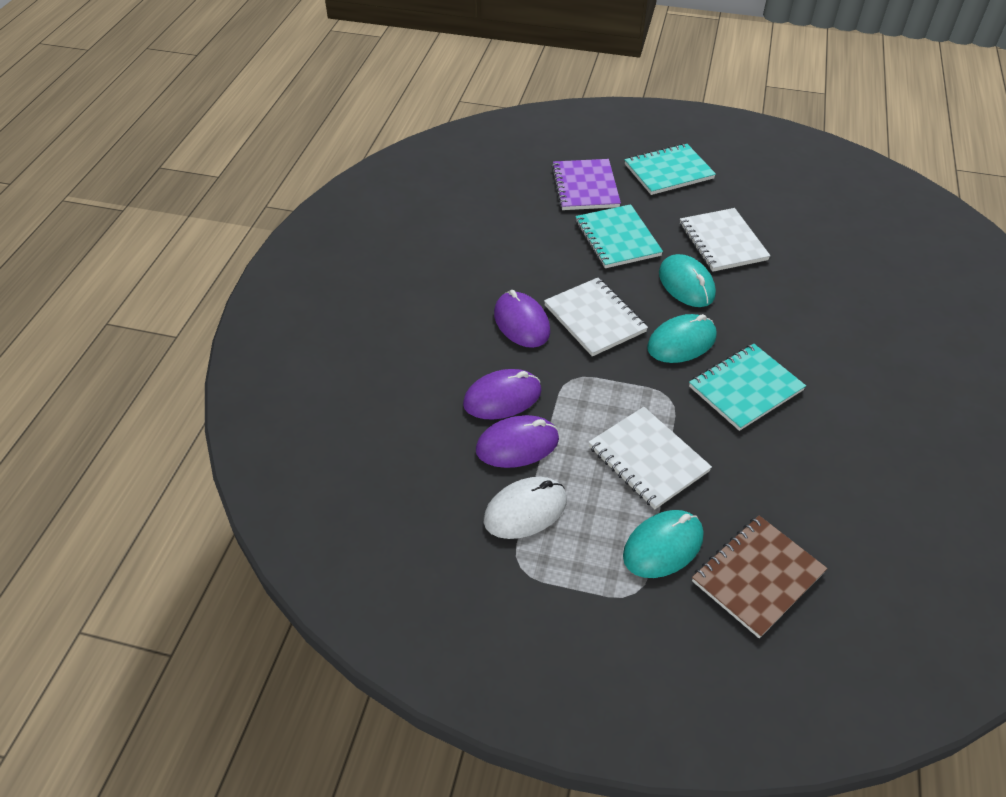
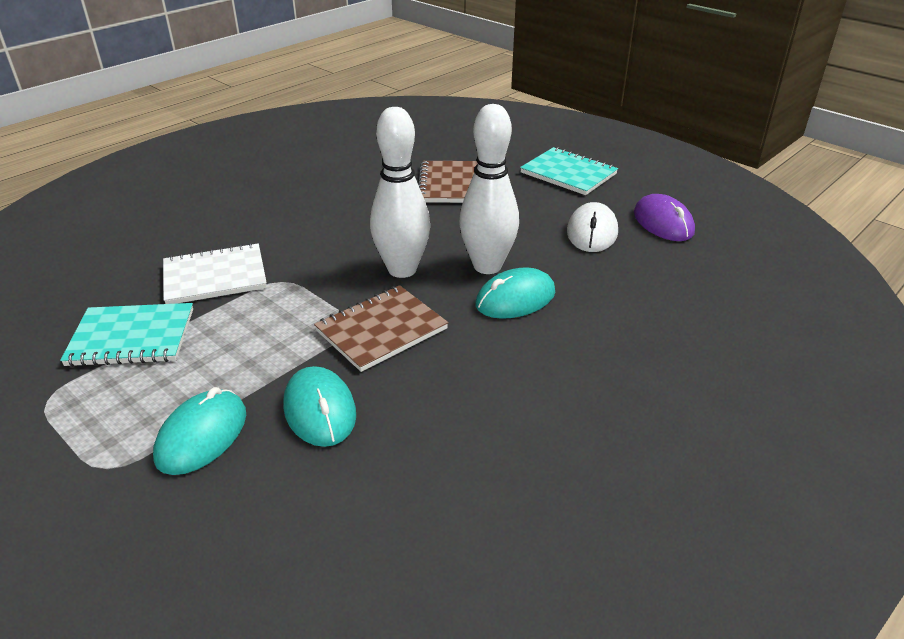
brown notebook: 1 -> 2
purple mouse: 3 -> 1
purple notebook: 1 -> 0
turquoise notebook: 3 -> 2
white bowling pin: 0 -> 2
white notebook: 3 -> 1

